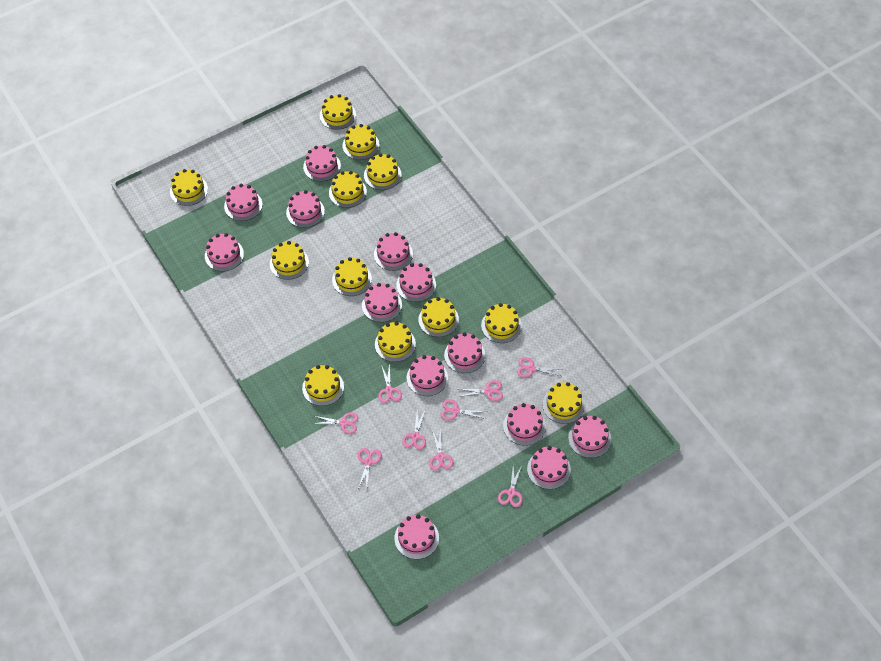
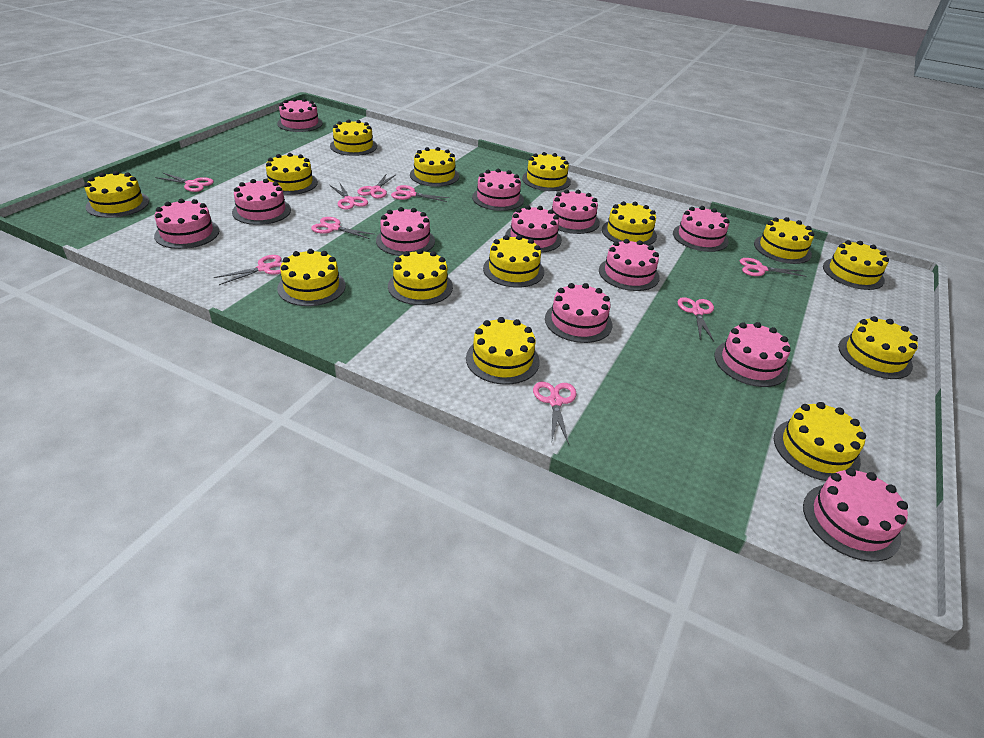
pink cake: 13 -> 12
yellow cake: 12 -> 14

